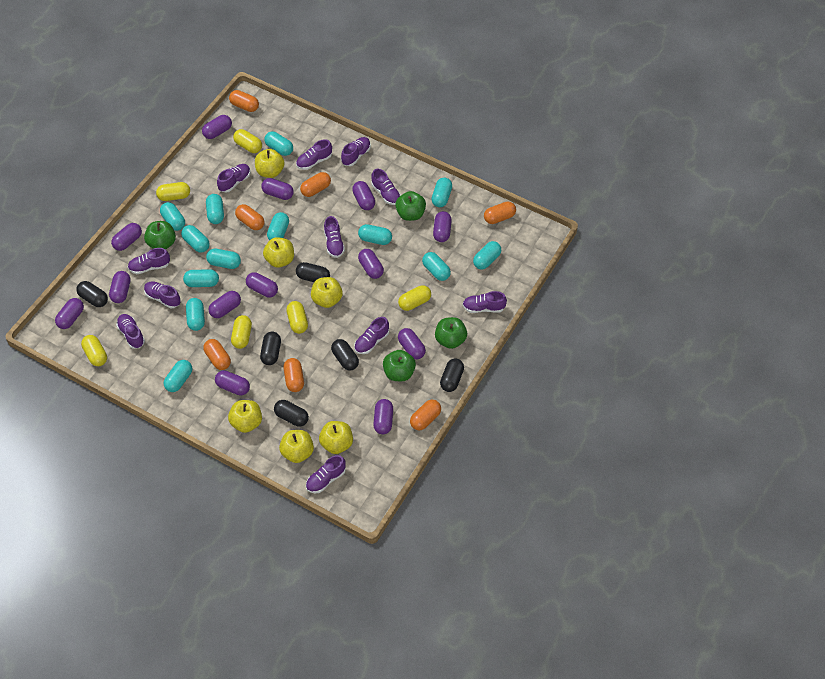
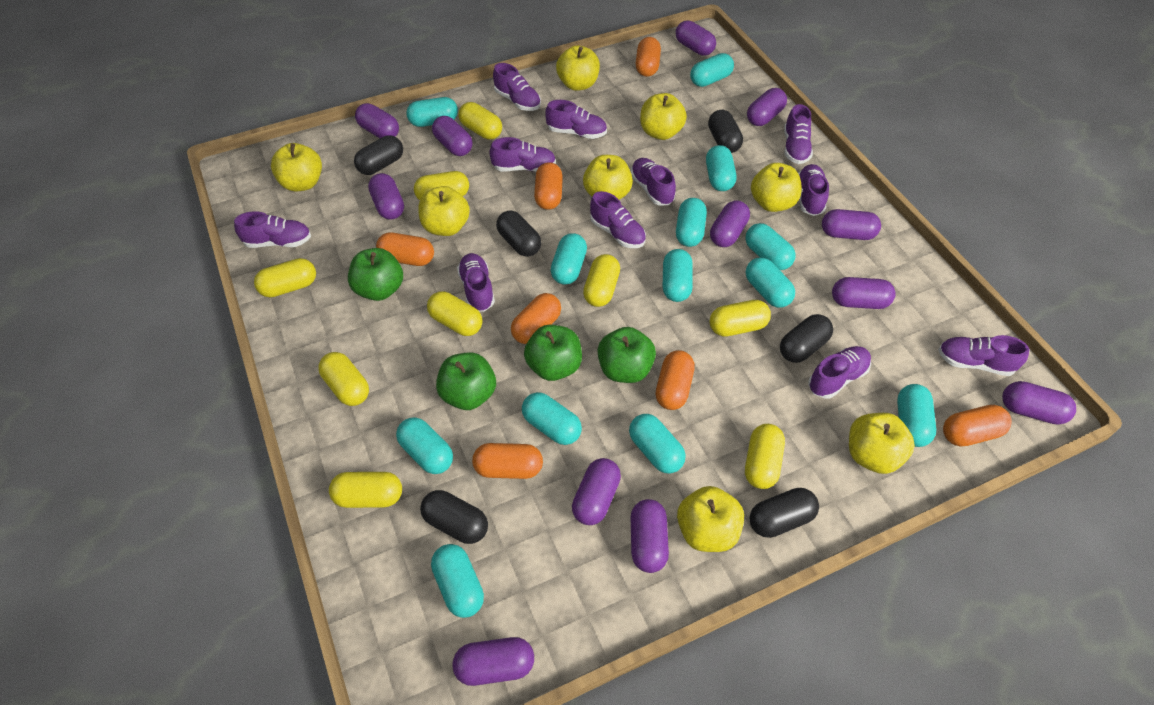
purple capsule: 13 -> 12
yellow apple: 6 -> 8
yellow capsule: 6 -> 9

